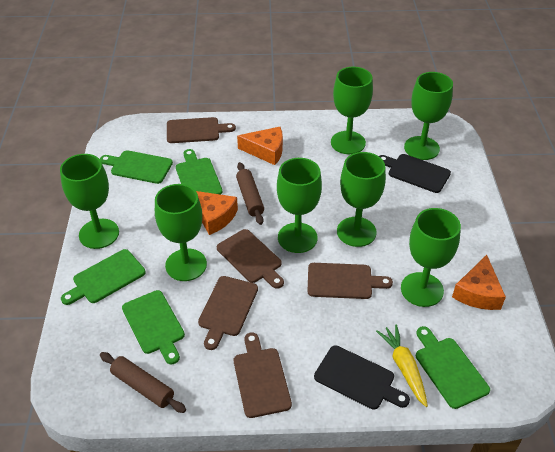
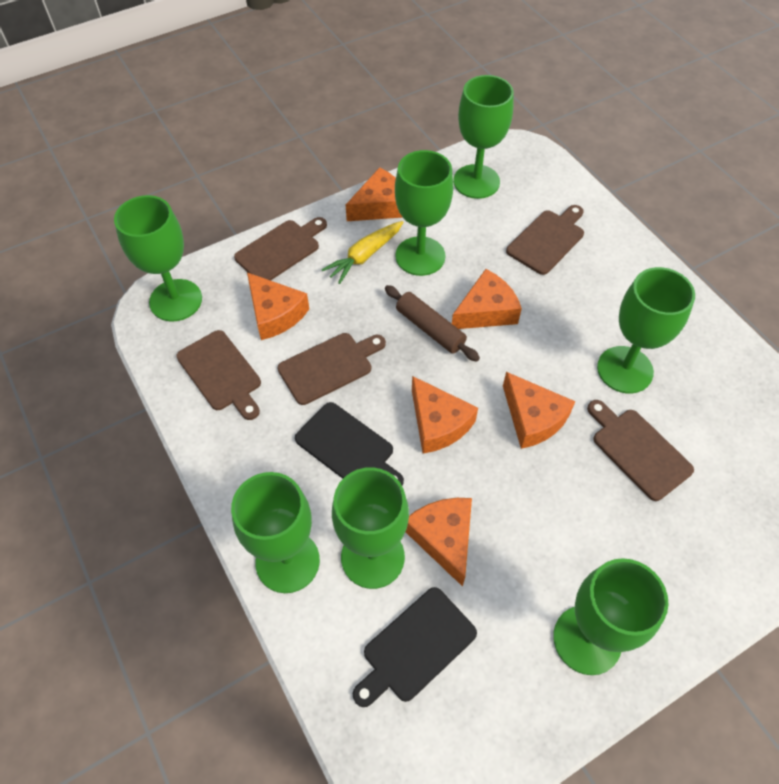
brown rolling pin: 2 -> 1
green cutting board: 5 -> 0
orange cheese: 3 -> 6

